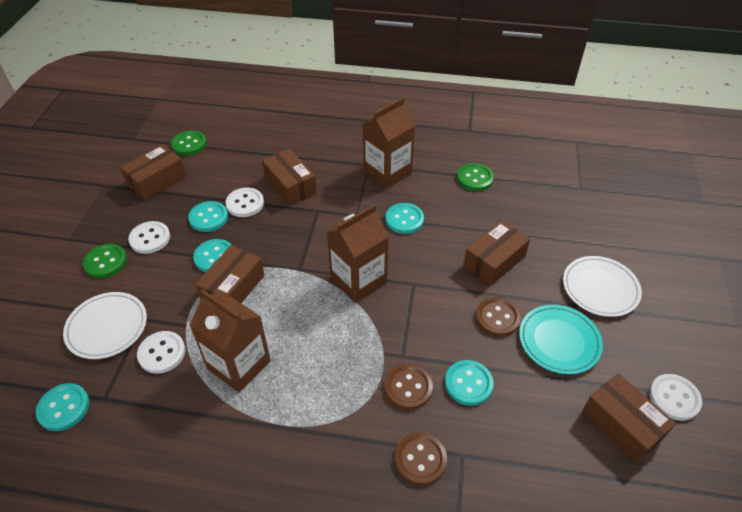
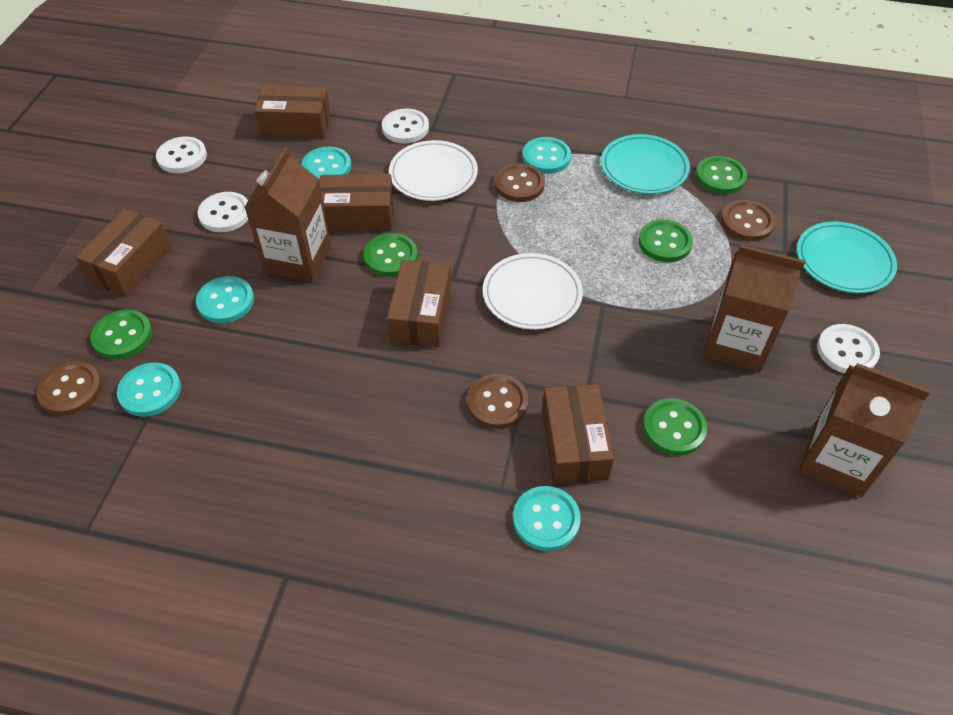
brown button: 3 -> 4
green button: 3 -> 5
turquoise plate: 1 -> 2

